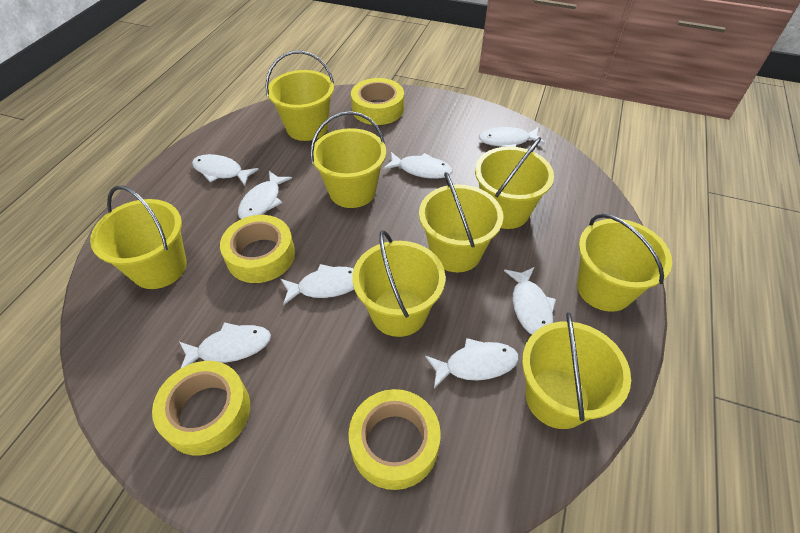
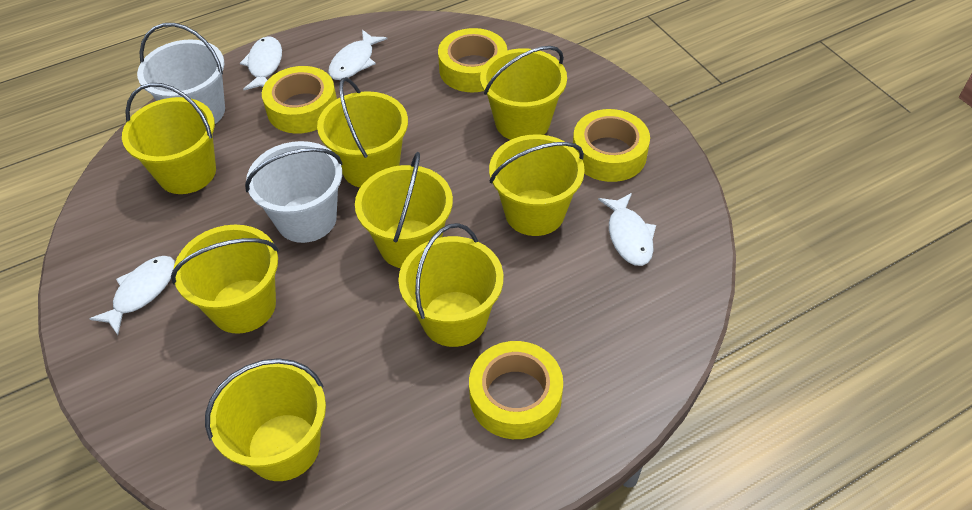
white bucket: 0 -> 2
white fish: 8 -> 4

